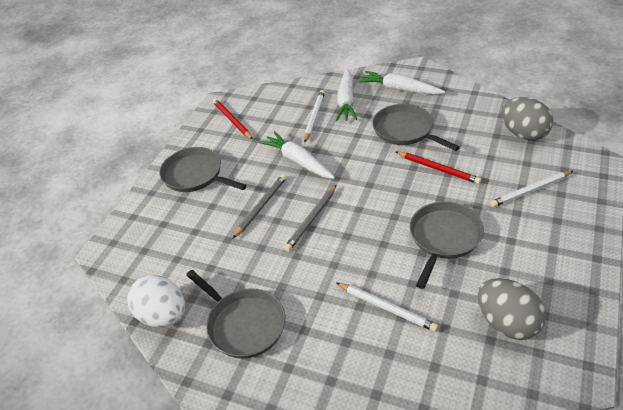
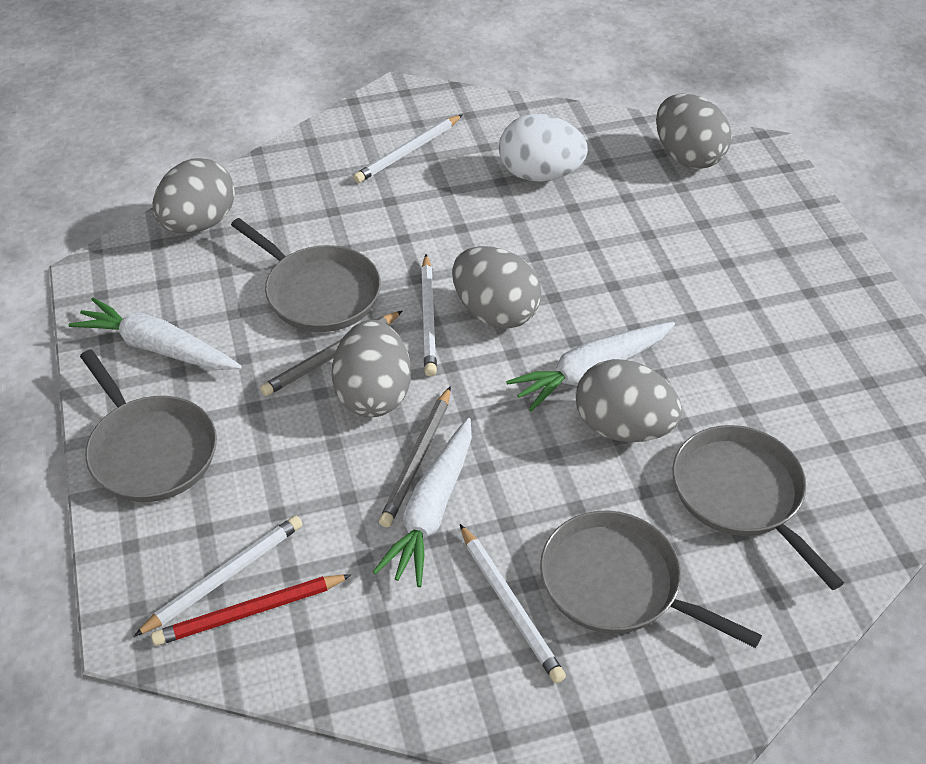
grey egg: 2 -> 5
red pencil: 2 -> 1
white pencil: 3 -> 4

